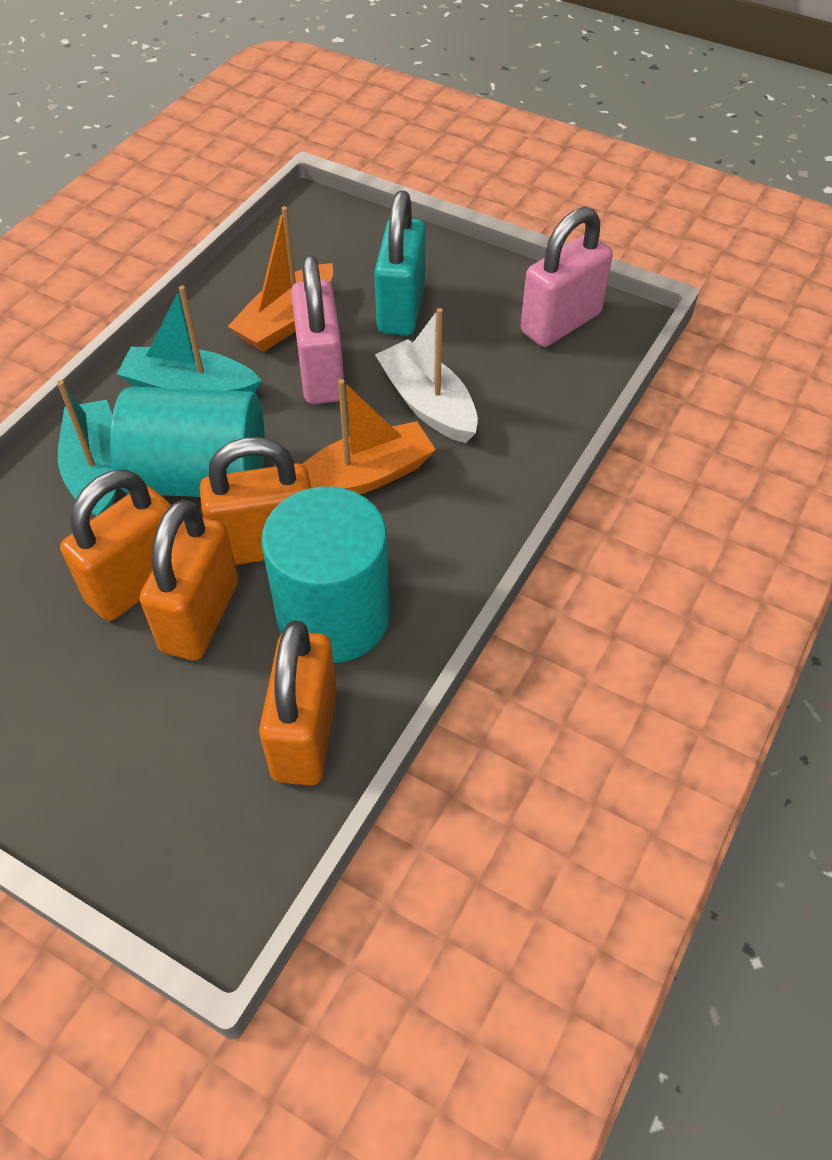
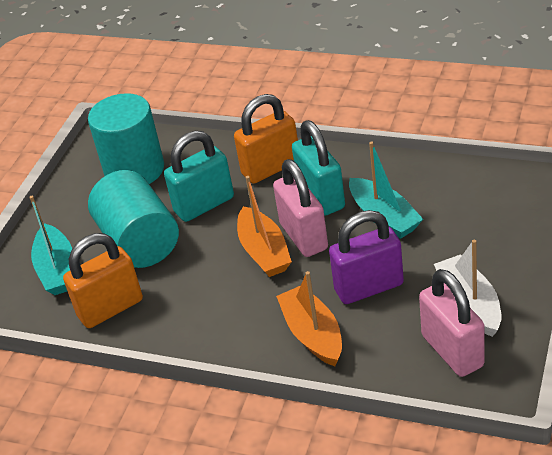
orange padlock: 4 -> 2
purple padlock: 0 -> 1
turquoise padlock: 1 -> 2

